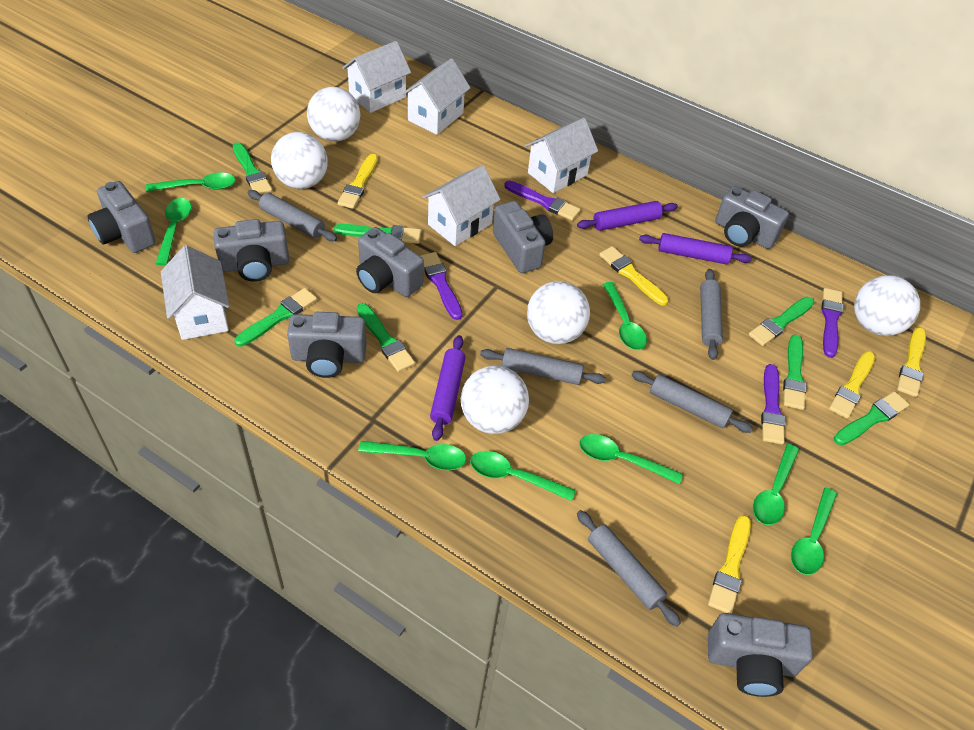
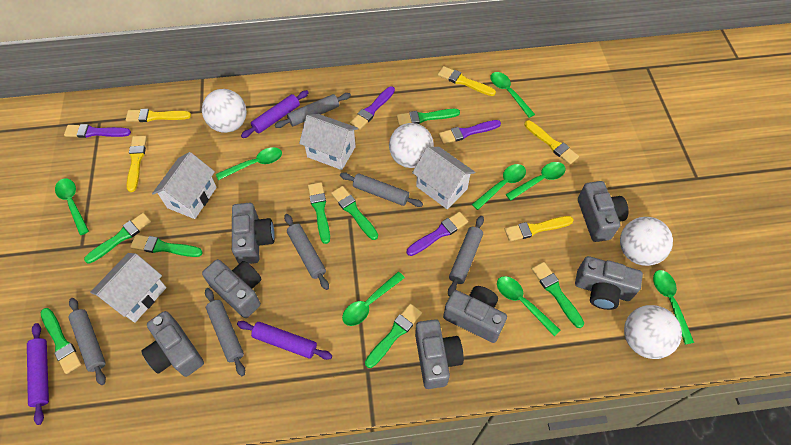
green brush: 7 -> 8
grey rolling pin: 5 -> 6
white ball: 5 -> 4
white house: 5 -> 4

